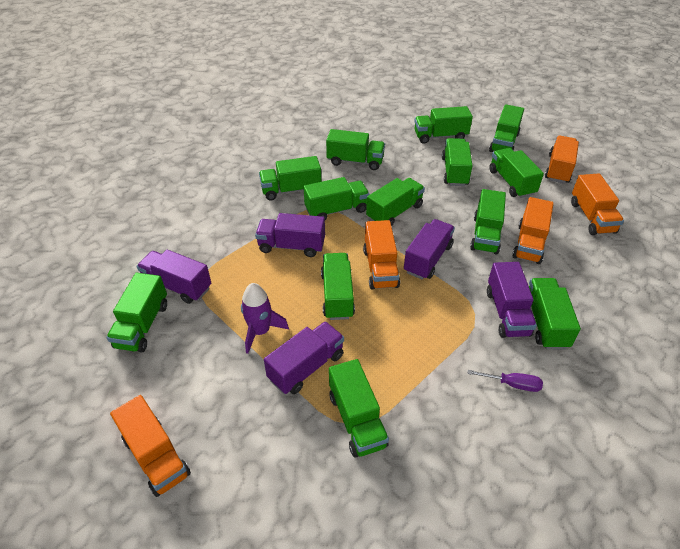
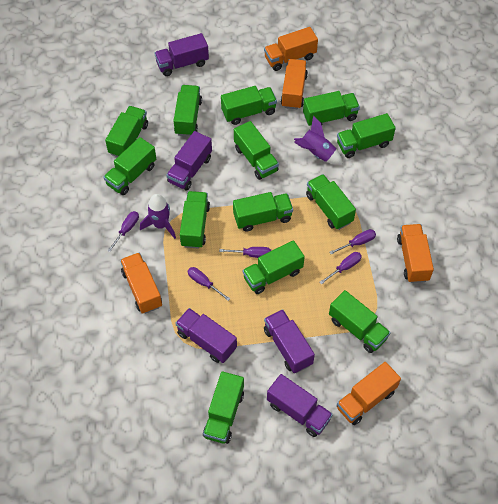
purple rocket: 1 -> 2
purple screwdriver: 1 -> 5

